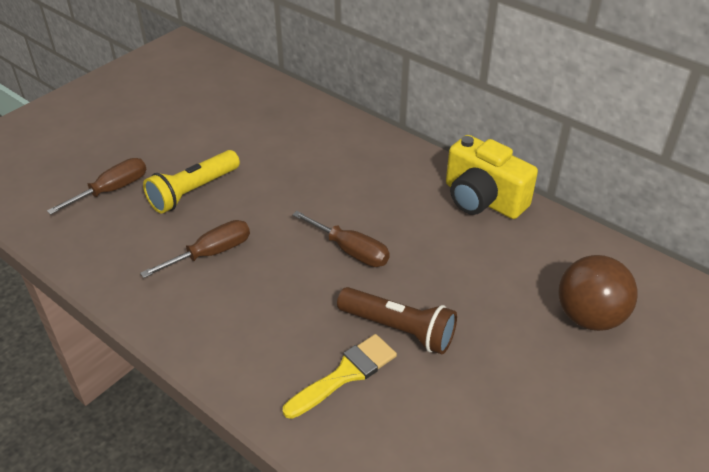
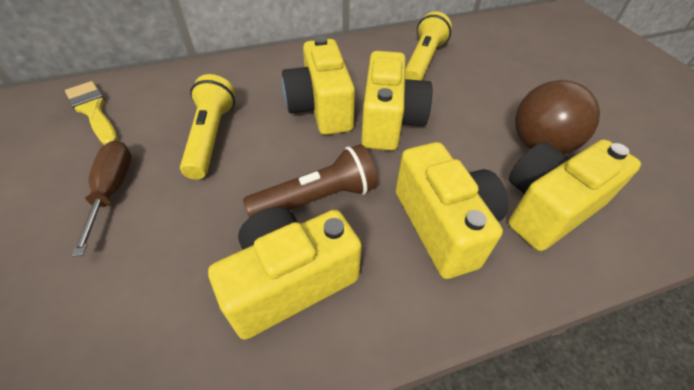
brown screwdriver: 3 -> 1
yellow camera: 1 -> 5
yellow flashlight: 1 -> 2

